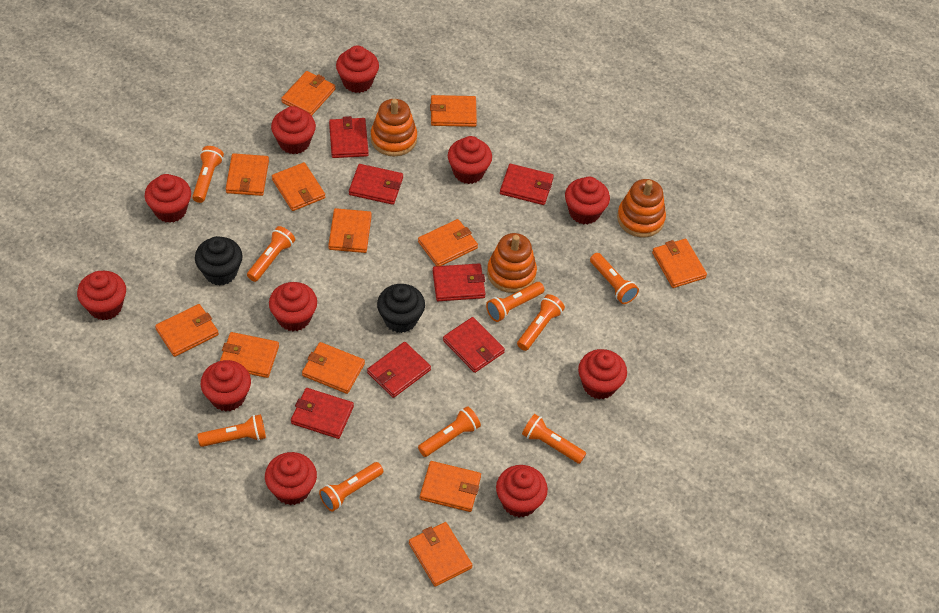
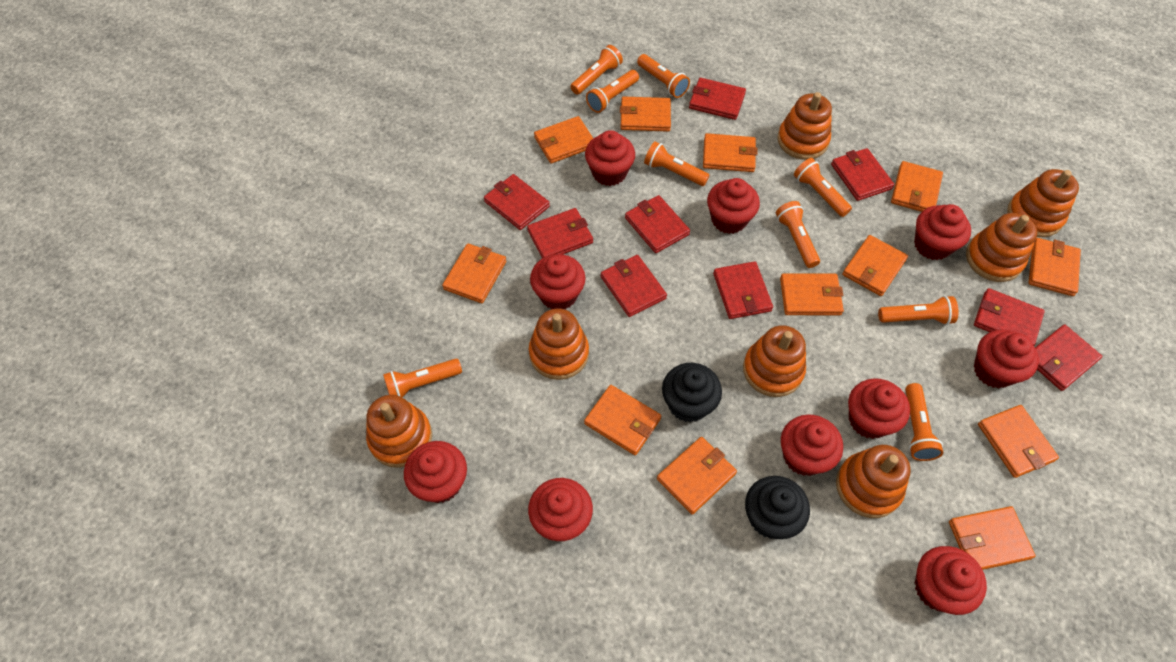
orange stacking toy: 3 -> 7
red cupcake: 11 -> 10
red wallet: 7 -> 9

